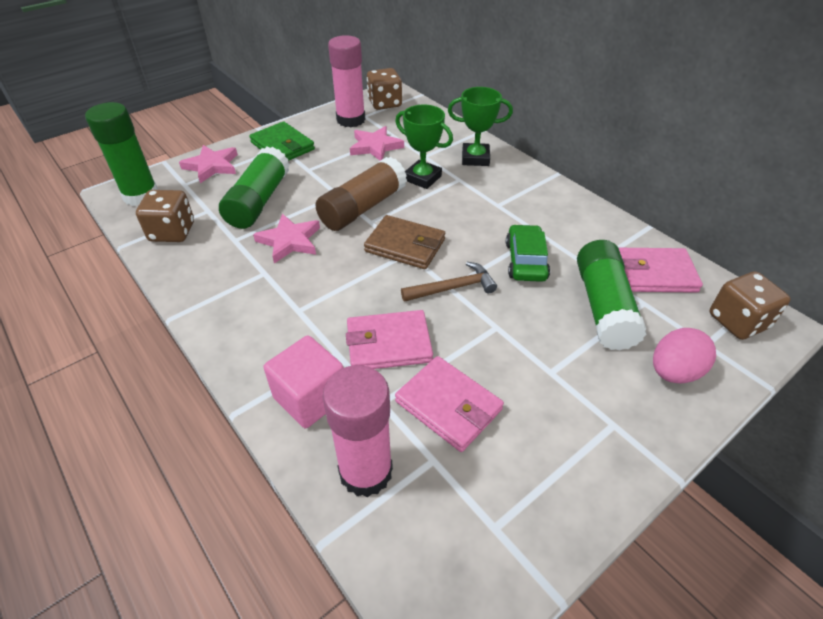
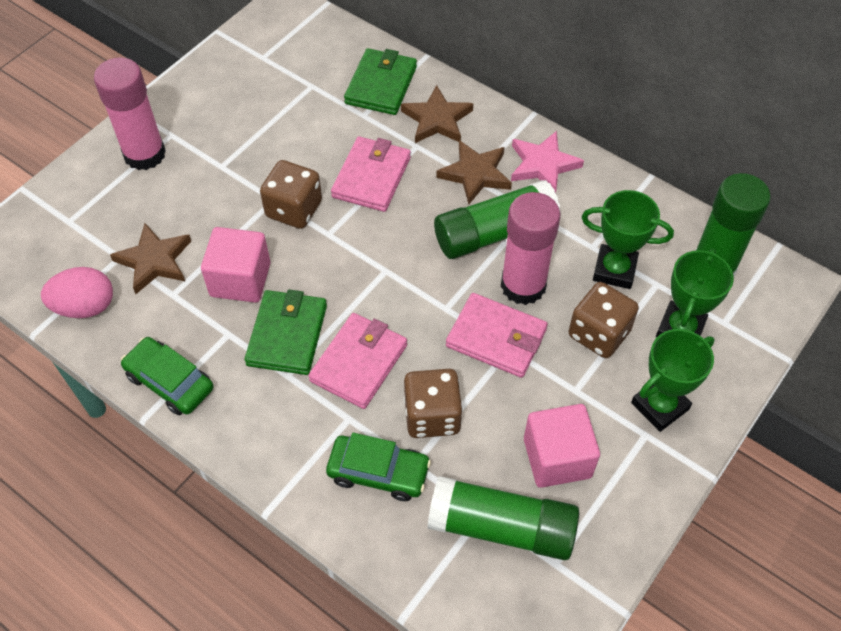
brown glue stick: 1 -> 0
brown hammer: 1 -> 0
brown star: 0 -> 3
brown wallet: 1 -> 0
green car: 1 -> 2
green trophy: 2 -> 3
green wallet: 1 -> 2
pink cube: 1 -> 2
pink star: 3 -> 1

